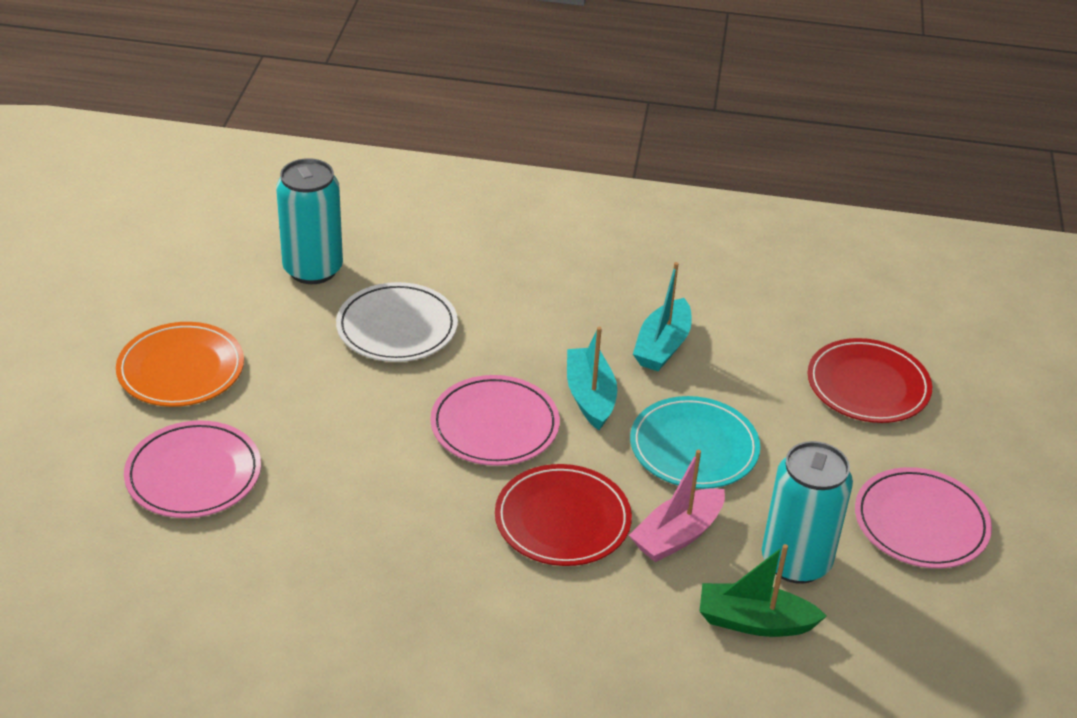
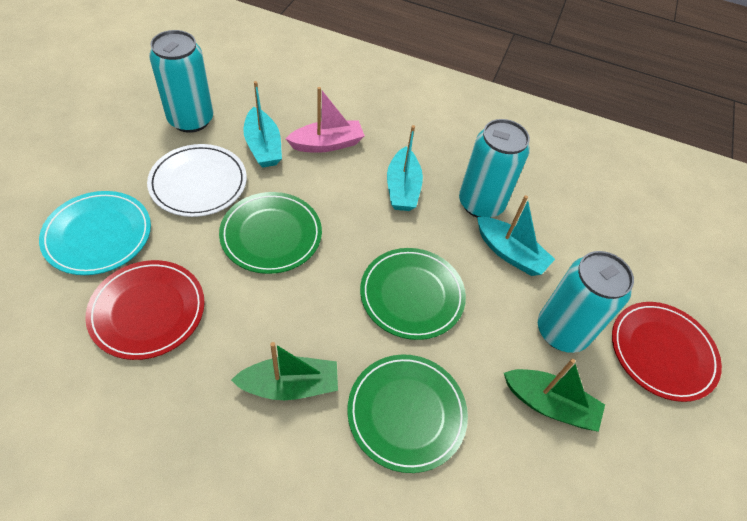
green boat: 1 -> 2
green plate: 0 -> 3
orange plate: 1 -> 0
pink plate: 3 -> 0
turquoise boat: 2 -> 3
turquoise can: 2 -> 3

